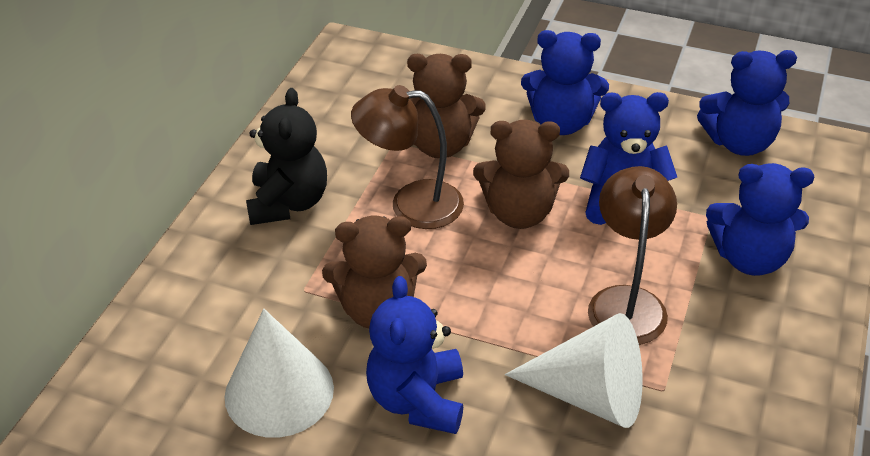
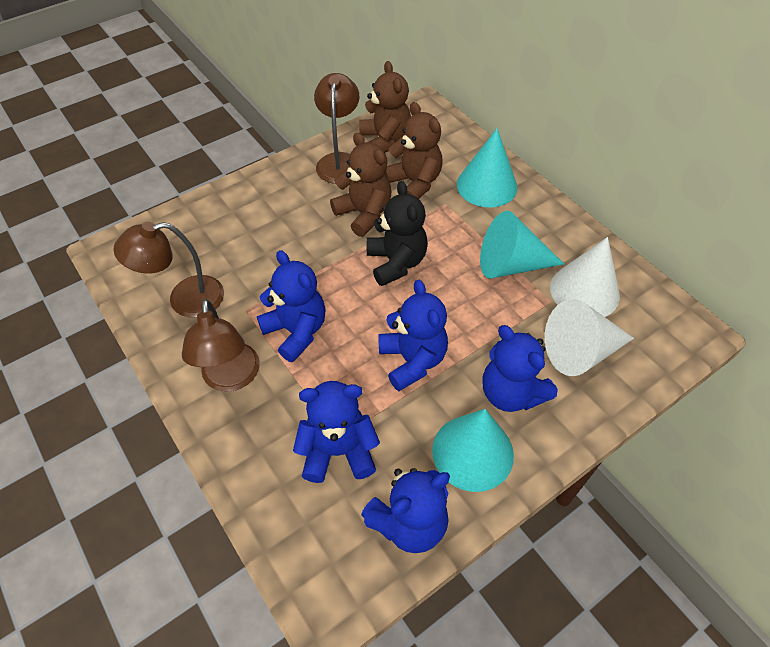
brown lamp: 2 -> 3
turquoise cone: 0 -> 3

